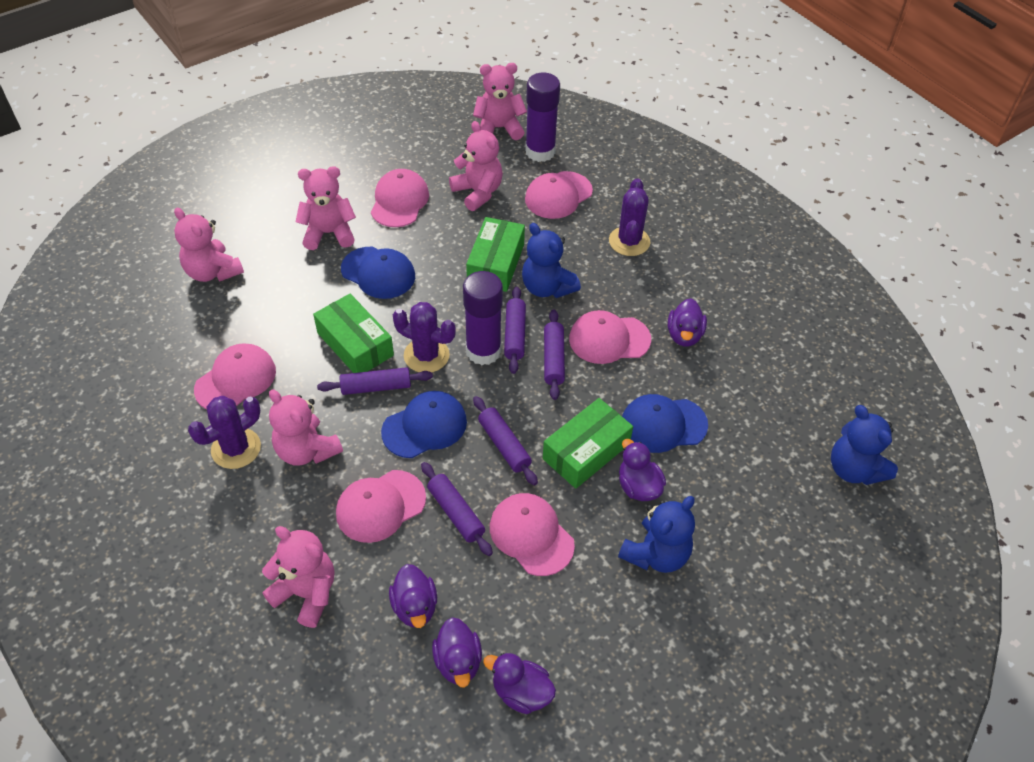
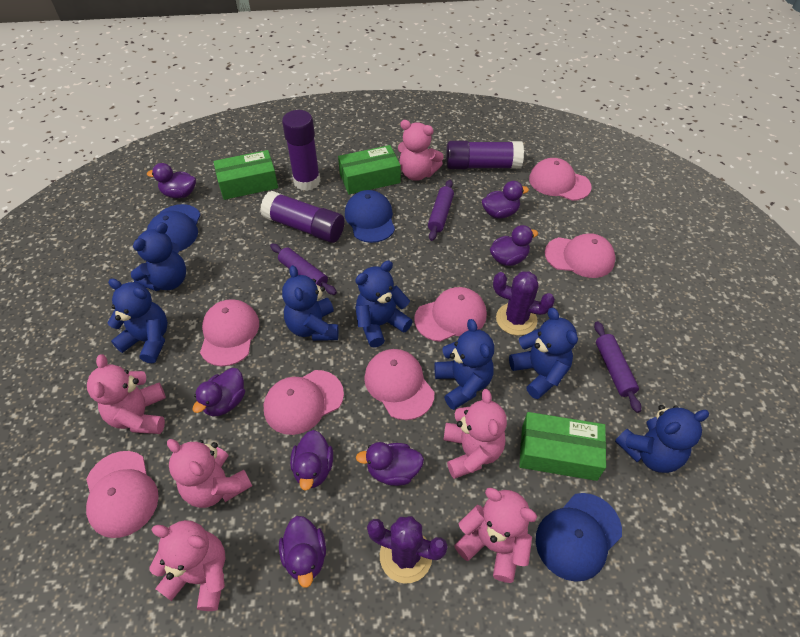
blue teddy bear: 3 -> 7
pink cap: 6 -> 7
purple cactus: 3 -> 2
purple duck: 5 -> 7
purple glue stick: 2 -> 3
purple rolling pin: 5 -> 3

